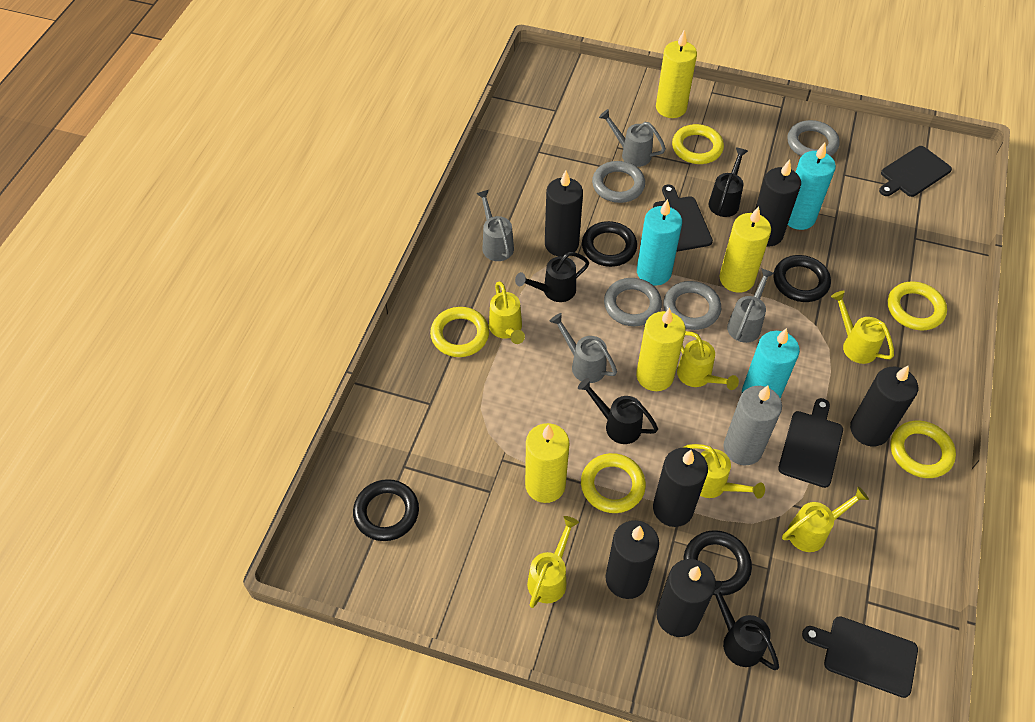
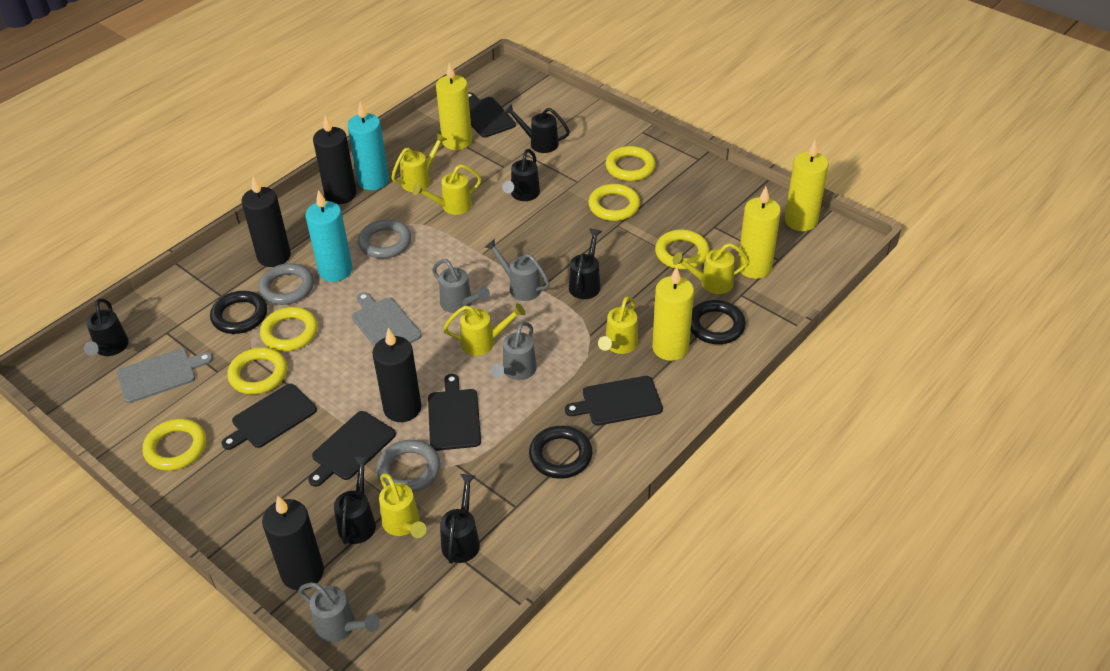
black candle: 6 -> 4
black cutting board: 4 -> 5
black ring: 4 -> 3
black watering can: 4 -> 6
grey candle: 1 -> 0
grey cutting board: 0 -> 2
grey ring: 4 -> 3
turquoise candle: 3 -> 2
yellow ring: 5 -> 6

